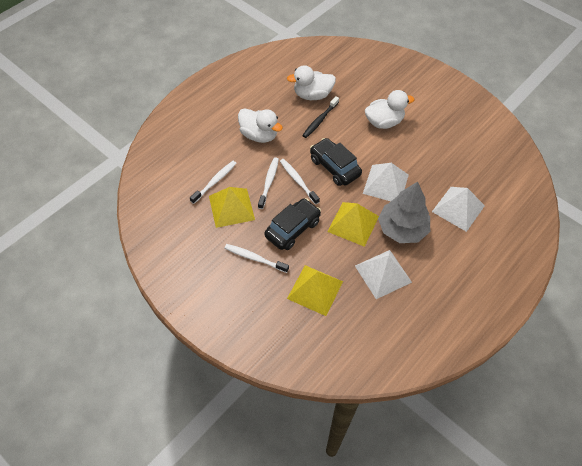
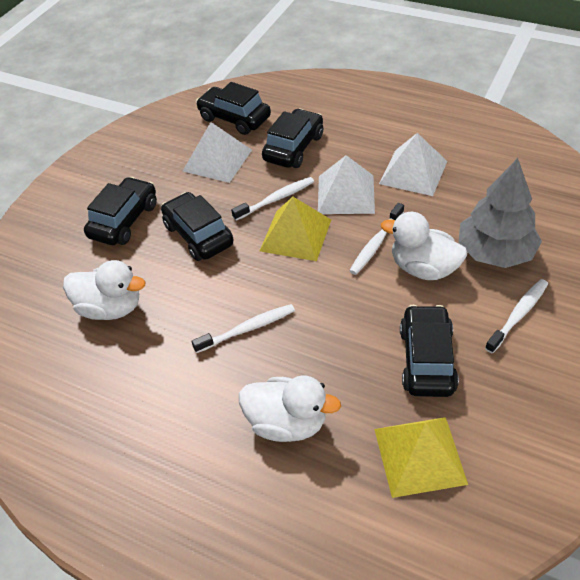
black car: 2 -> 5
black toothbrush: 1 -> 0
yellow pyramid: 3 -> 2

